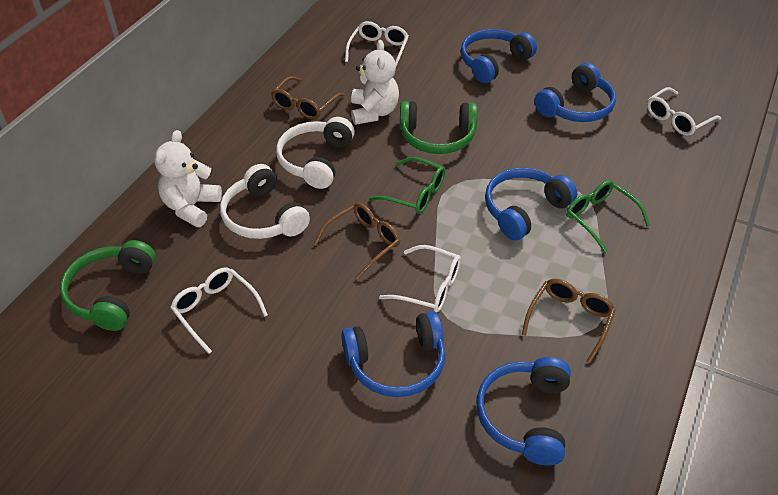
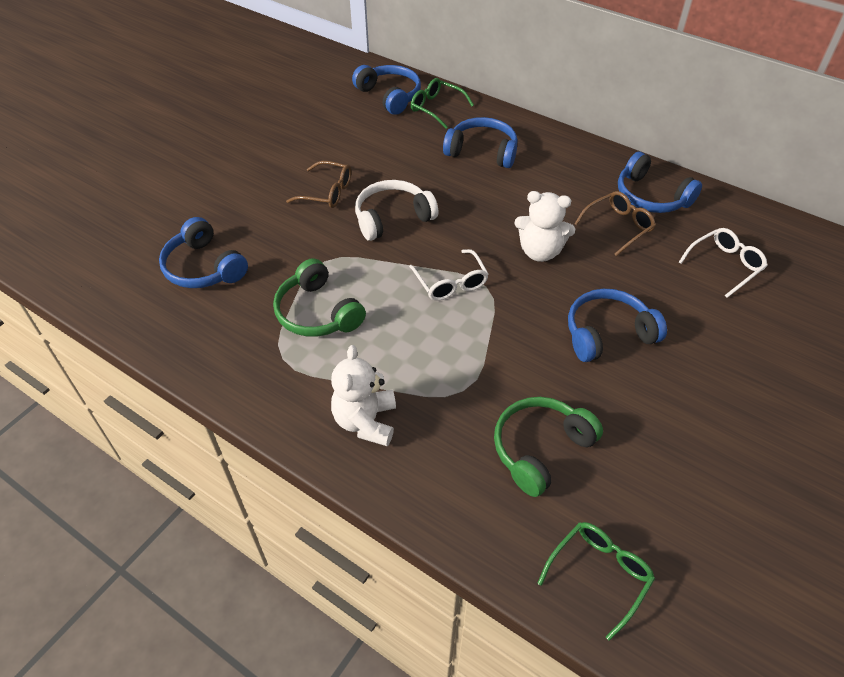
brown glasses: 3 -> 2
white glasses: 4 -> 2
white headphones: 2 -> 1

